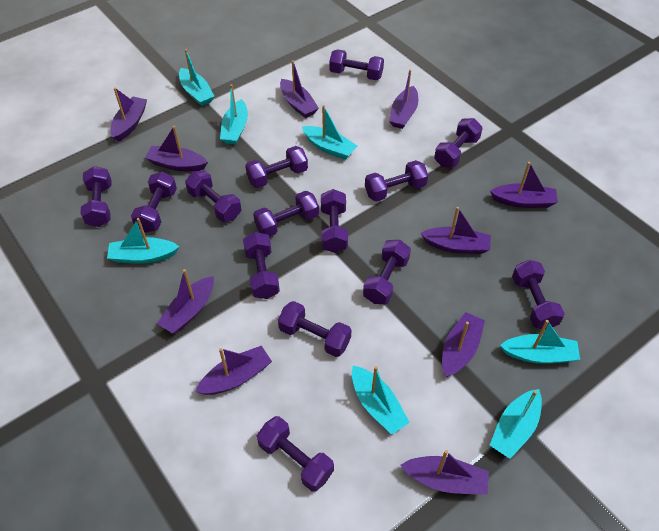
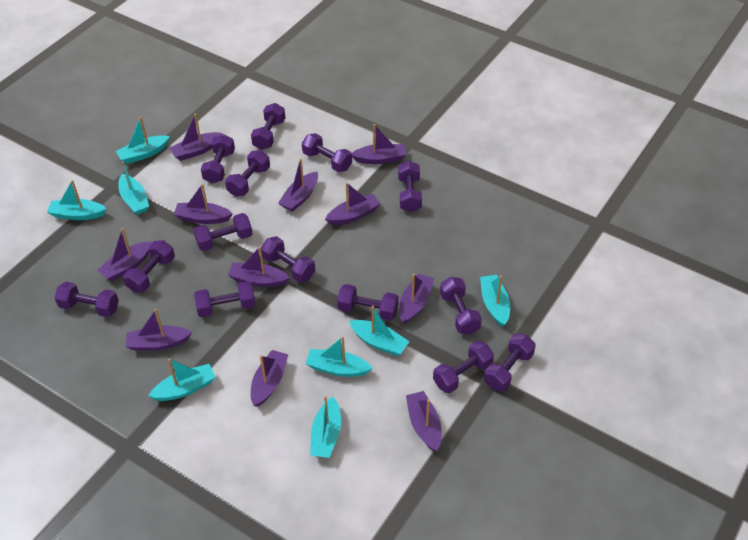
purple boat: 10 -> 11
turquoise boat: 7 -> 8

